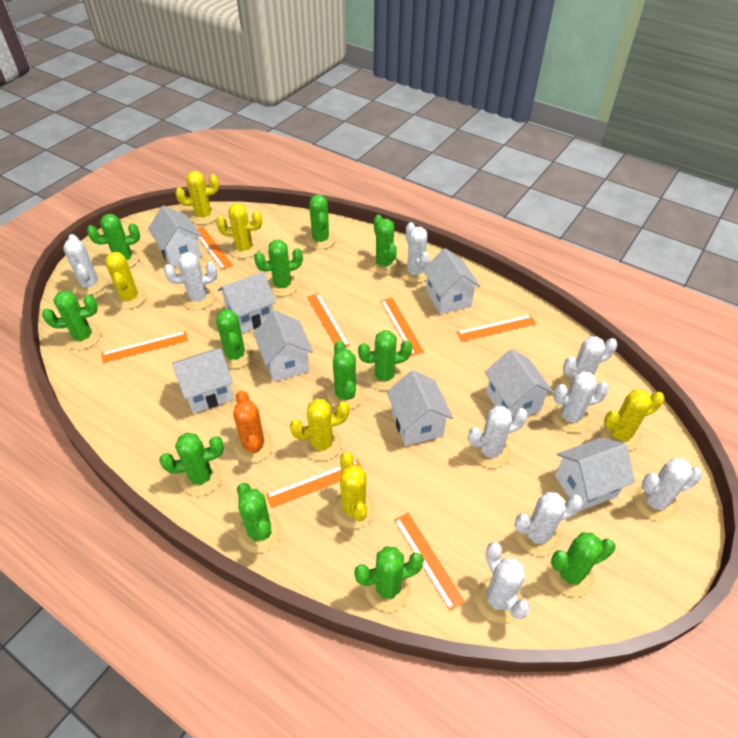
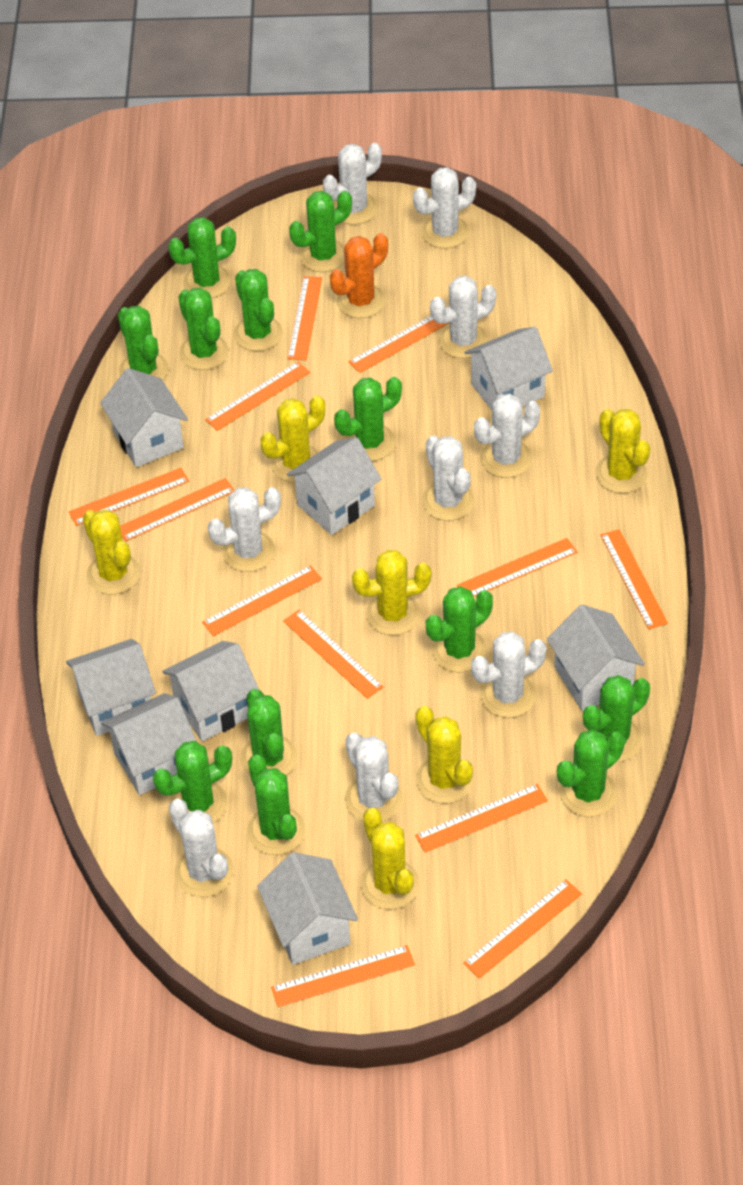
orange ruler: 7 -> 12

